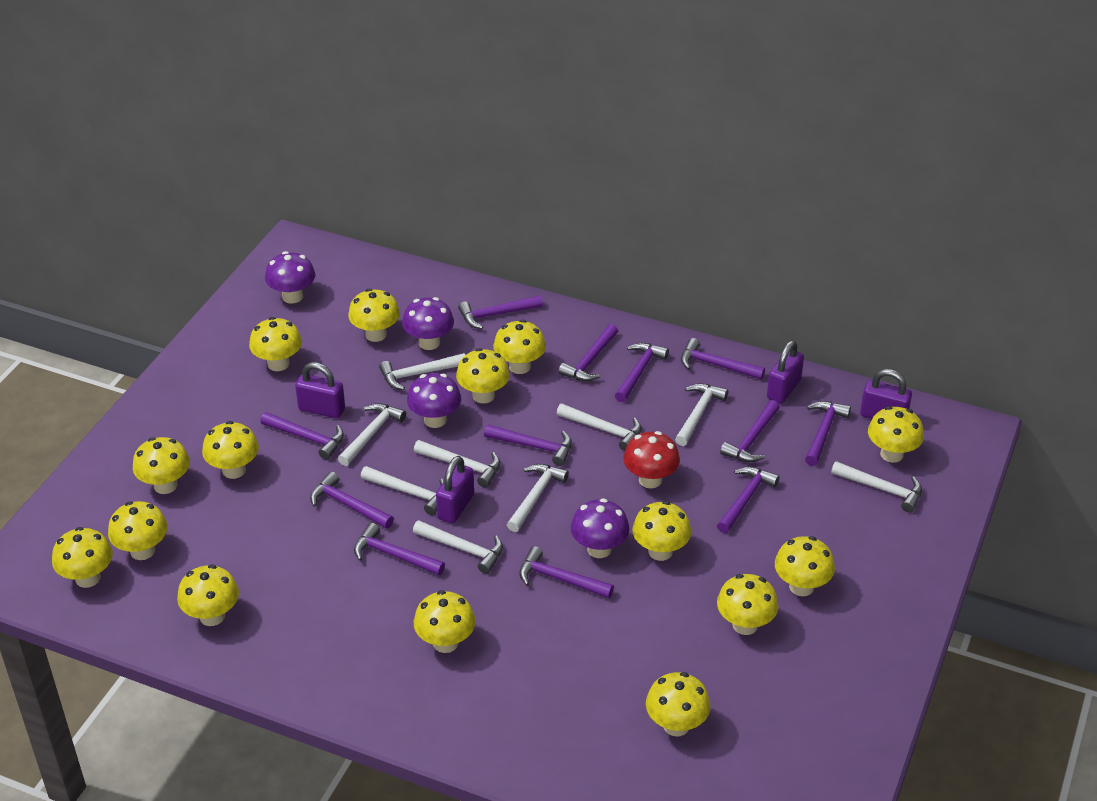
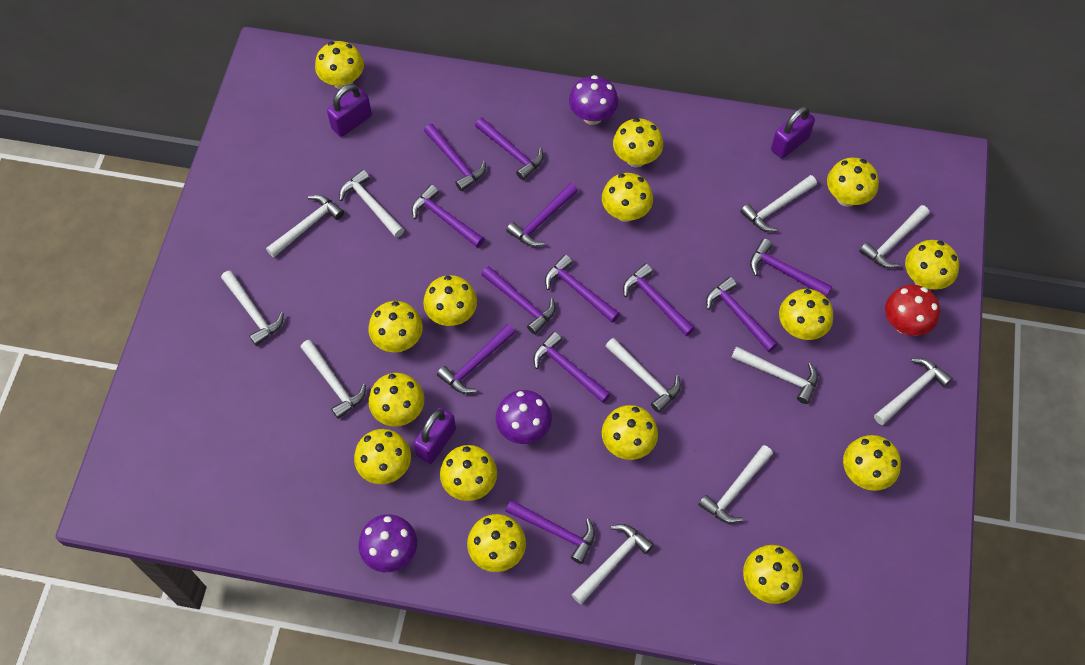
purple mushroom: 4 -> 3
purple padlock: 4 -> 3
white hammer: 9 -> 11

